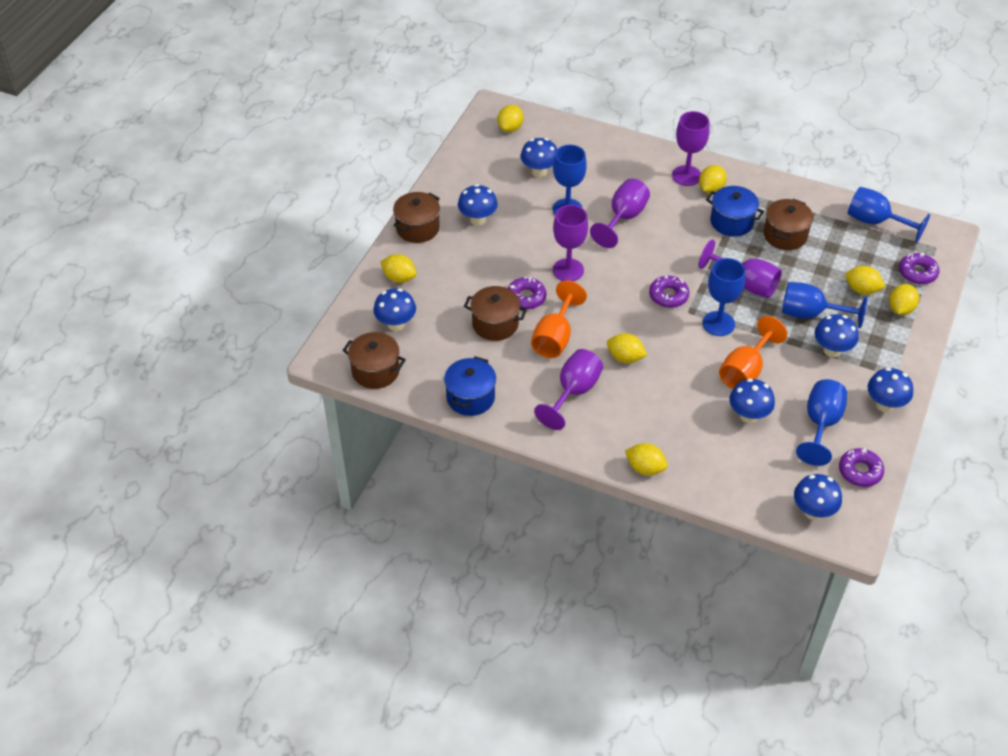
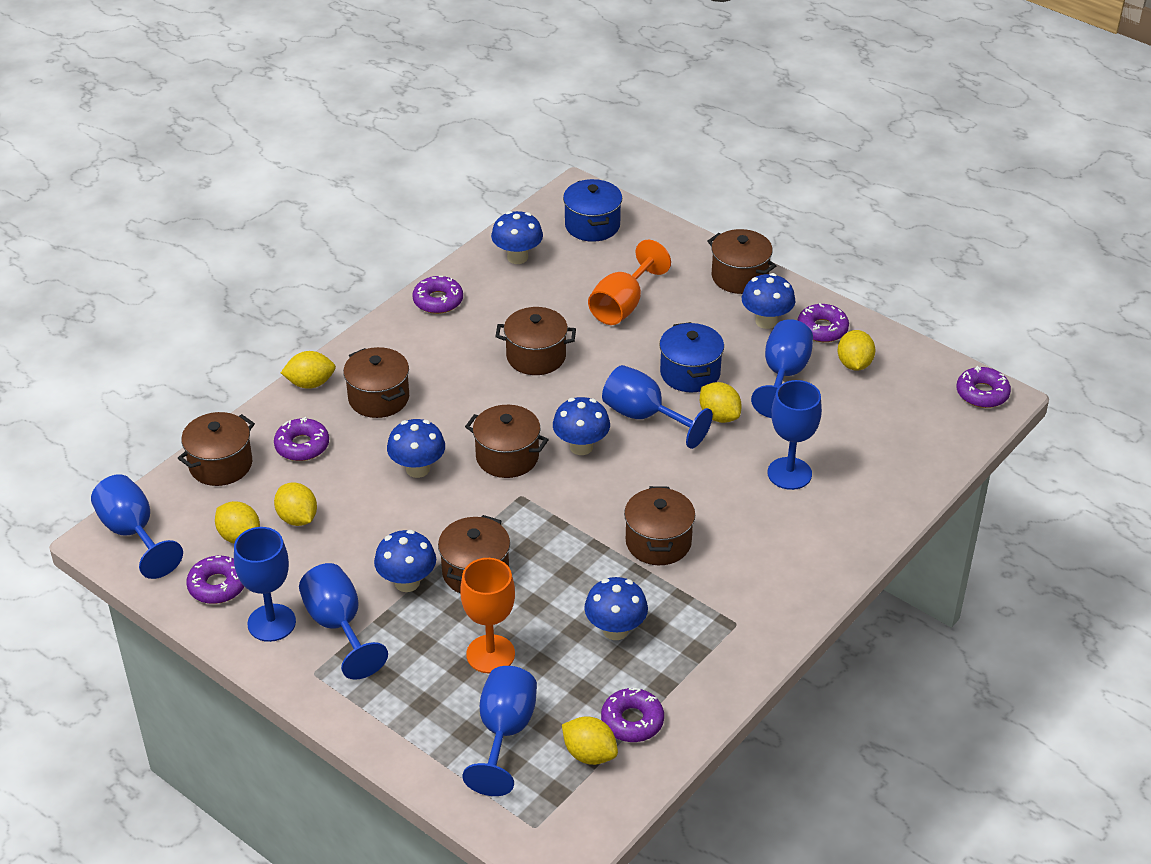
blue goblet: 5 -> 7
blue mushroom: 7 -> 6
brown pot: 4 -> 7
purple donut: 4 -> 6
purple goblet: 5 -> 0
yellow lemon: 7 -> 6

